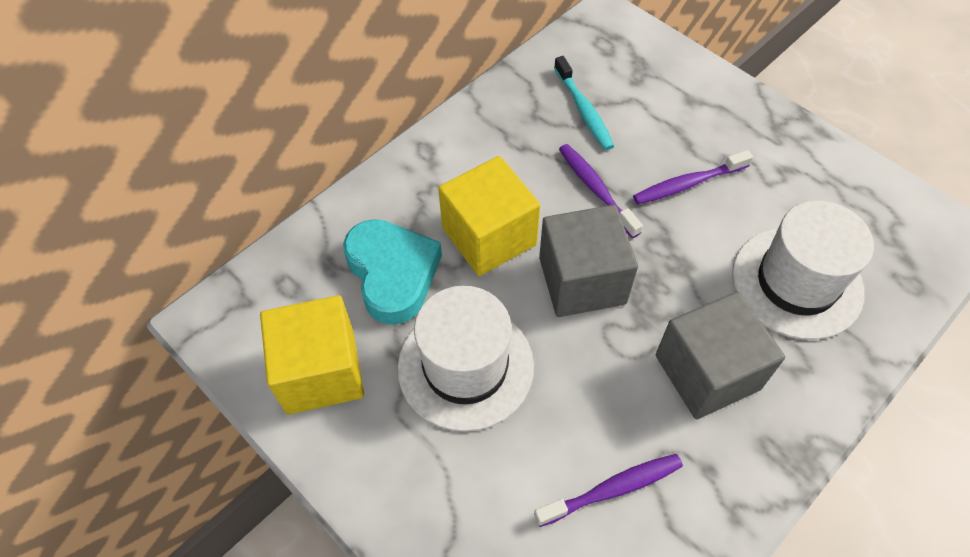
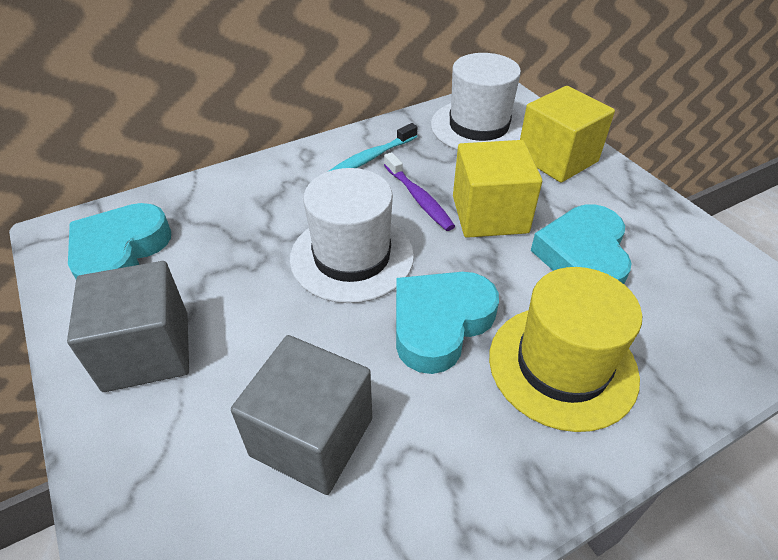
purple toothbrush: 3 -> 1
turquoise heart: 1 -> 3
yellow hat: 0 -> 1

